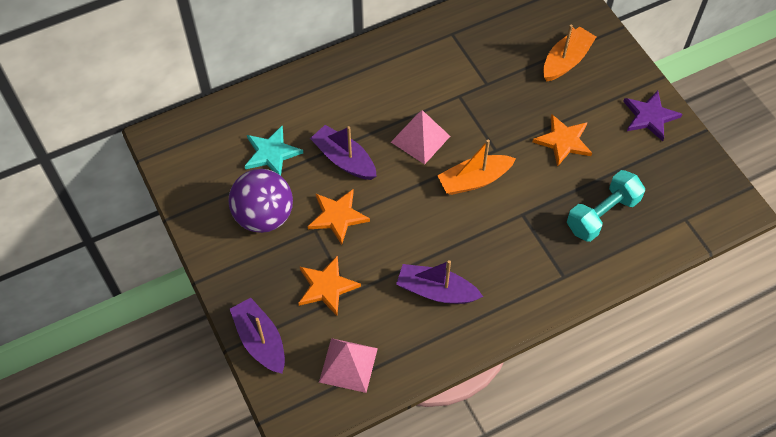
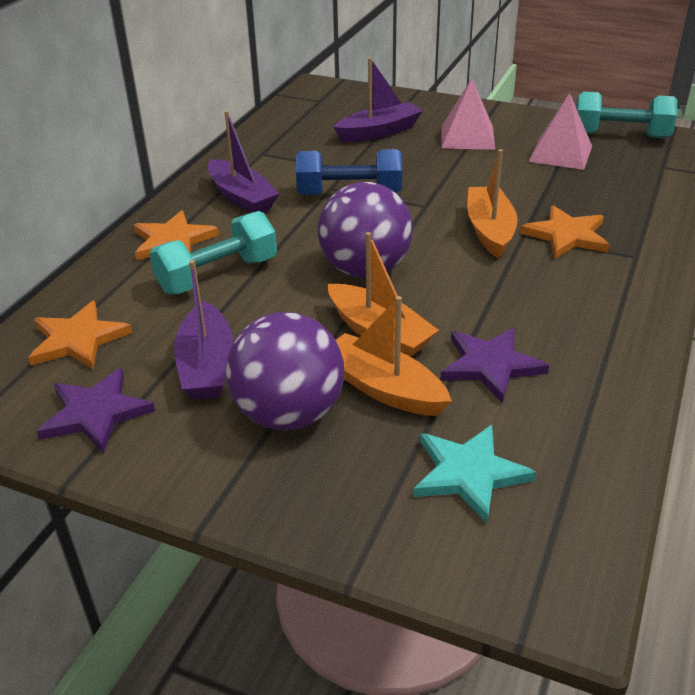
blue dumbbell: 0 -> 1
orange boat: 2 -> 3
purple ball: 1 -> 2
purple star: 1 -> 2
turquoise dumbbell: 1 -> 2

